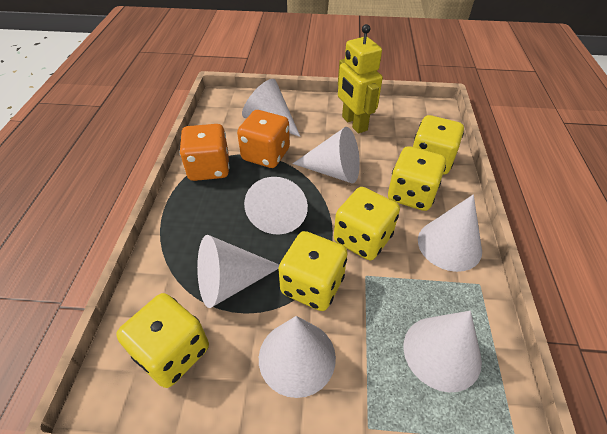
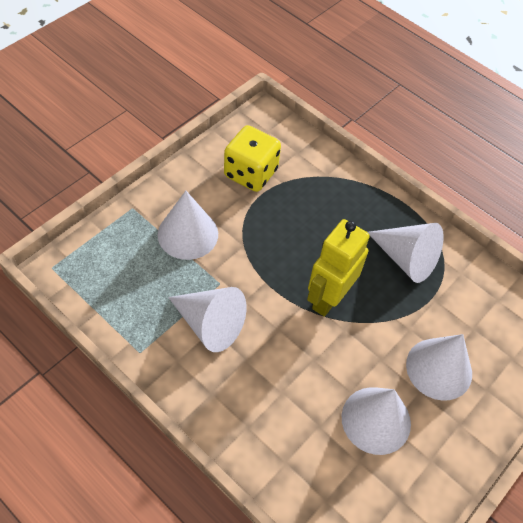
orange dice: 2 -> 0
white cone: 7 -> 5
yellow dice: 5 -> 1

